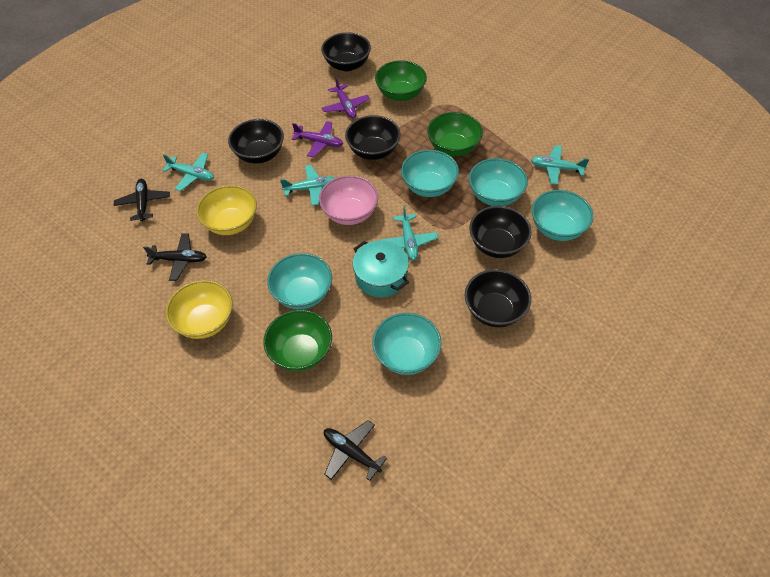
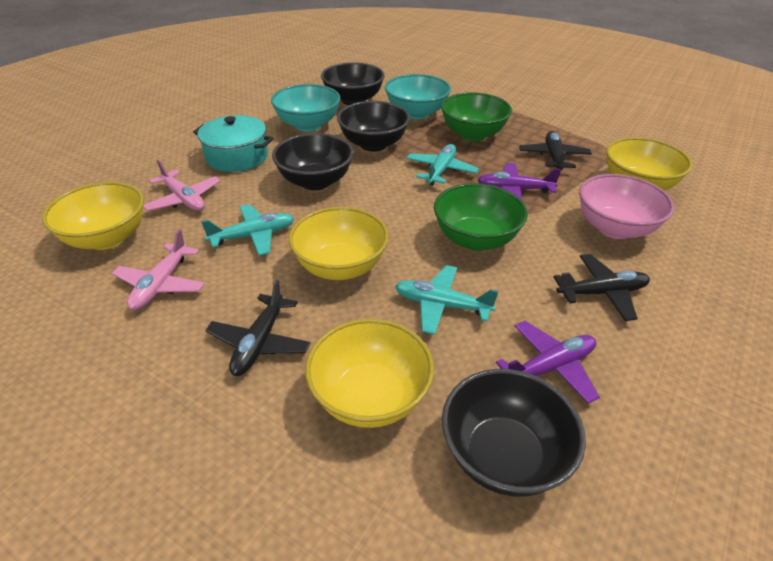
black bowl: 5 -> 4
green bowl: 3 -> 2
pink plane: 0 -> 2
turquoise bowl: 5 -> 2
turquoise plane: 4 -> 3
yellow bowl: 2 -> 4

